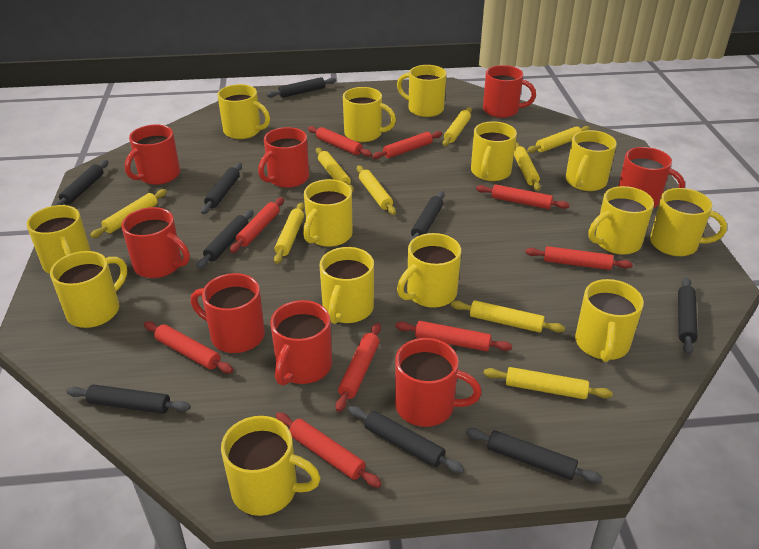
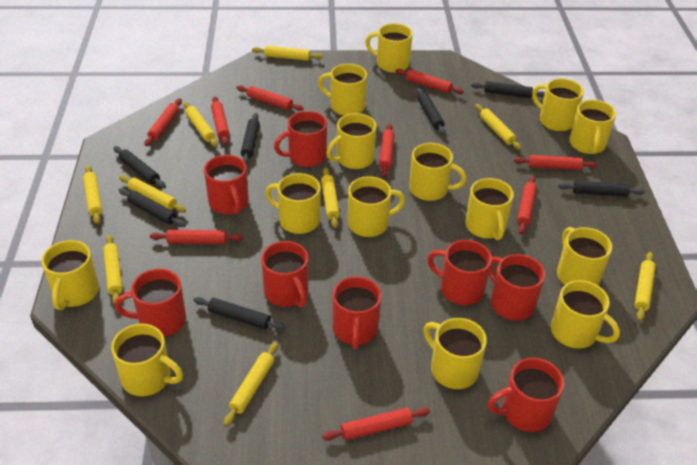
black rolling pin: 9 -> 7

